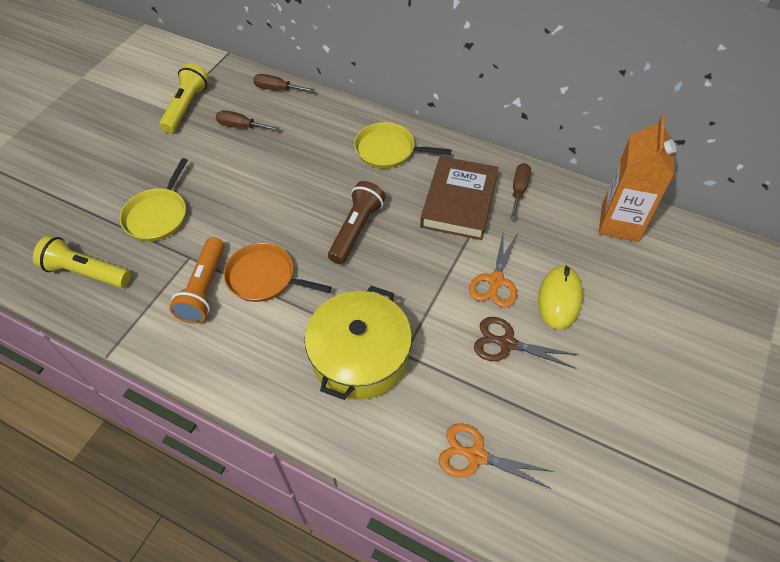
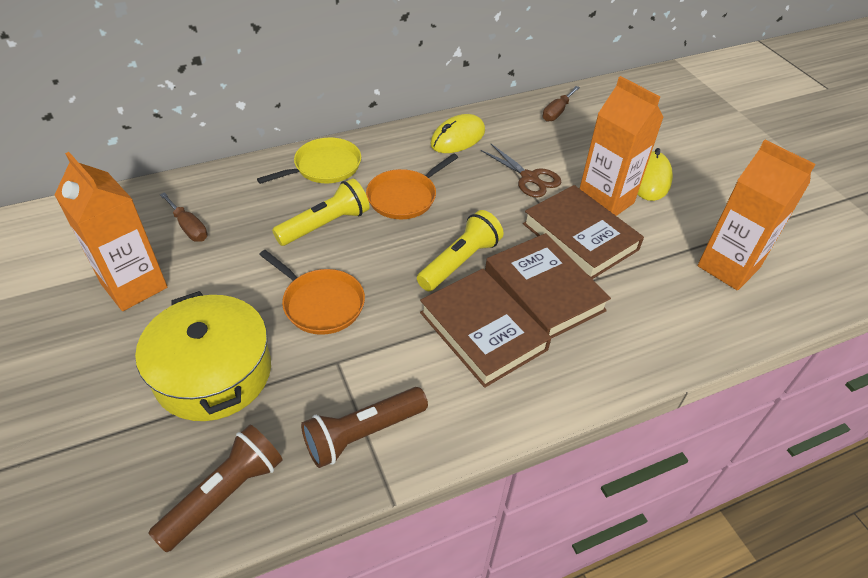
brown book: 1 -> 3
brown flashlight: 1 -> 2
brown screwdriver: 3 -> 2
orange carton: 1 -> 3
orange flashlight: 1 -> 0
orange pan: 1 -> 2
orange scissors: 2 -> 0
yellow mouse: 1 -> 2
yellow pan: 2 -> 1

